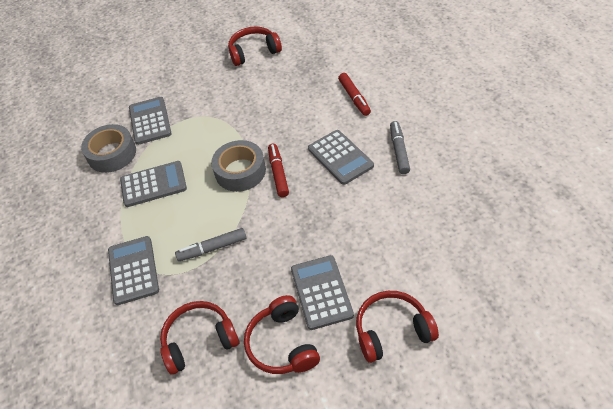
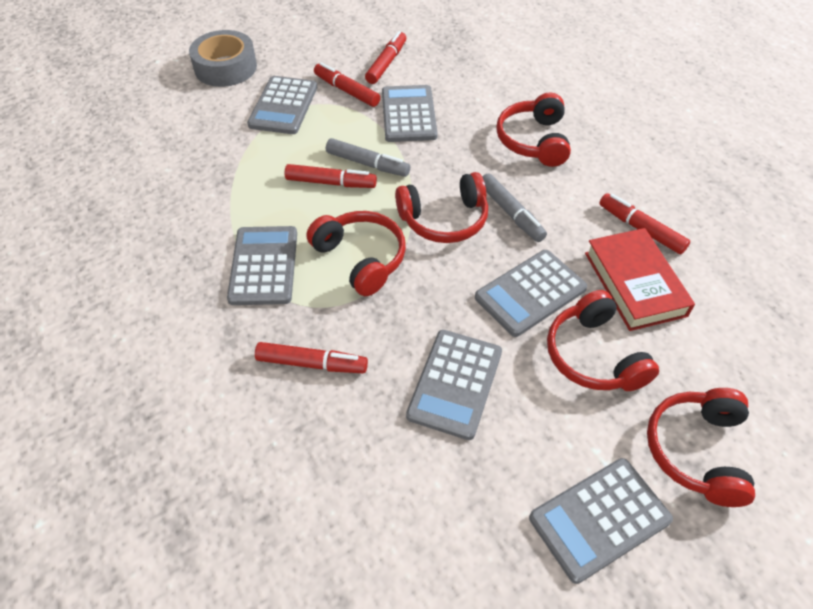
grey calculator: 5 -> 6
grey tape: 2 -> 1
red book: 0 -> 1
red headphones: 4 -> 5
red marker: 2 -> 5

